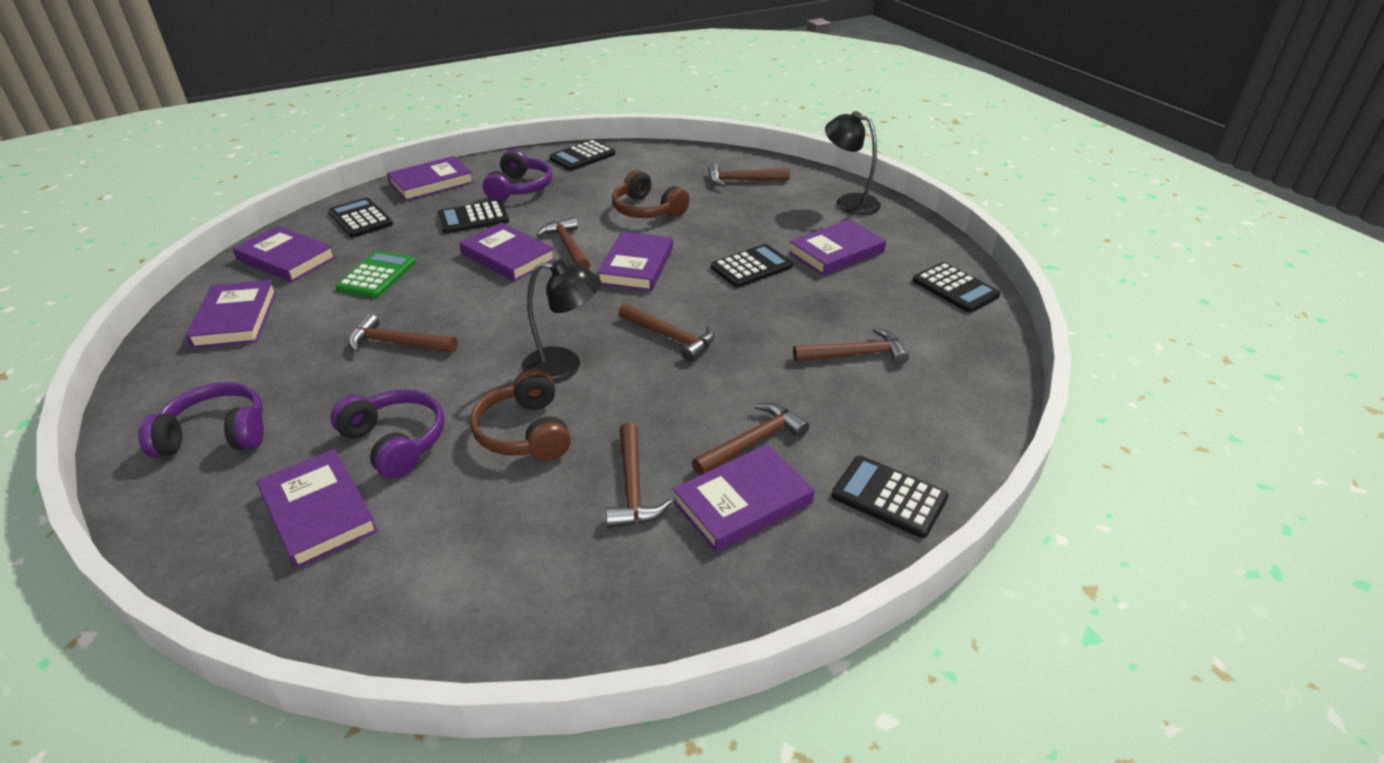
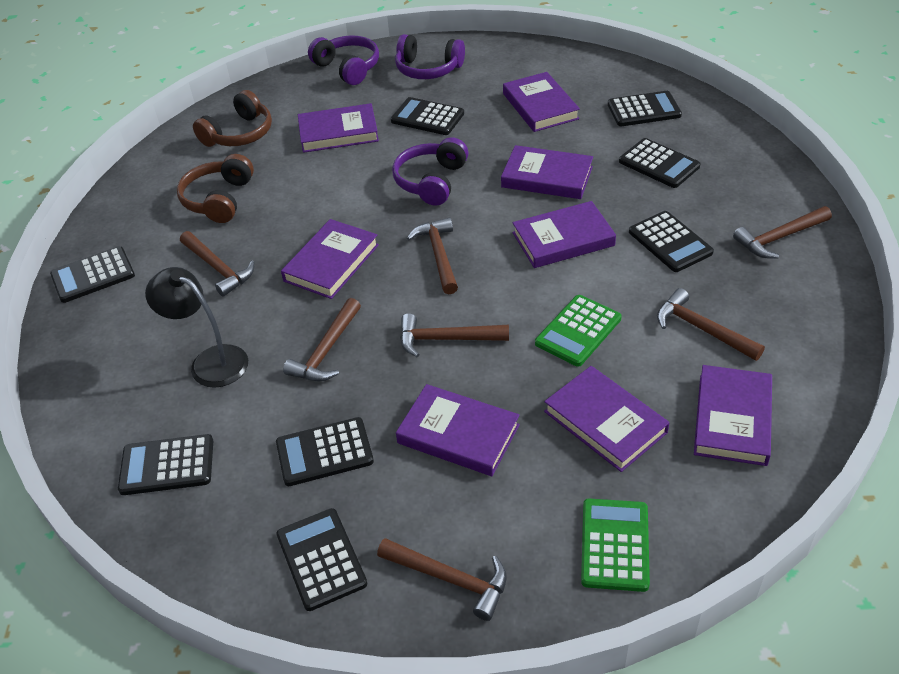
black calculator: 6 -> 8
black lamp: 2 -> 1
green calculator: 1 -> 2

